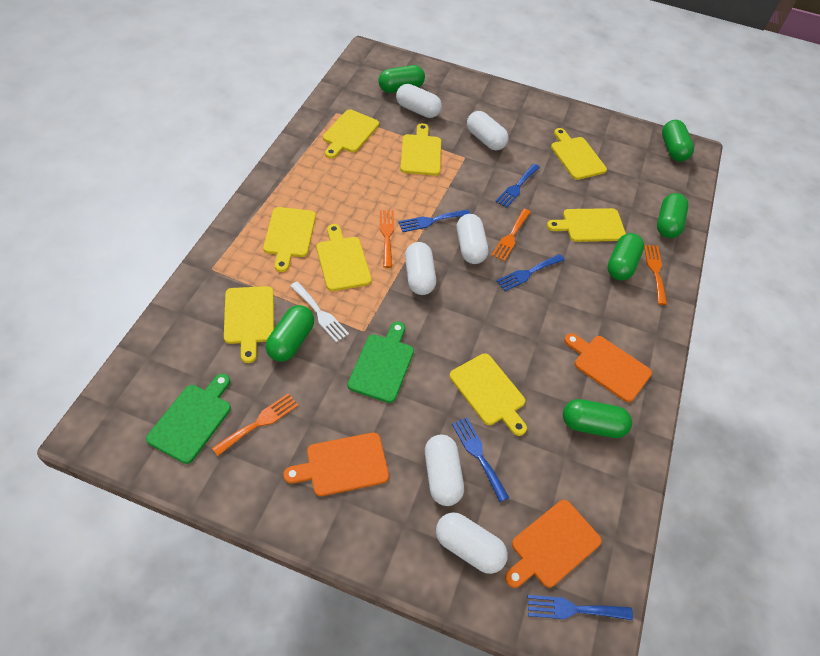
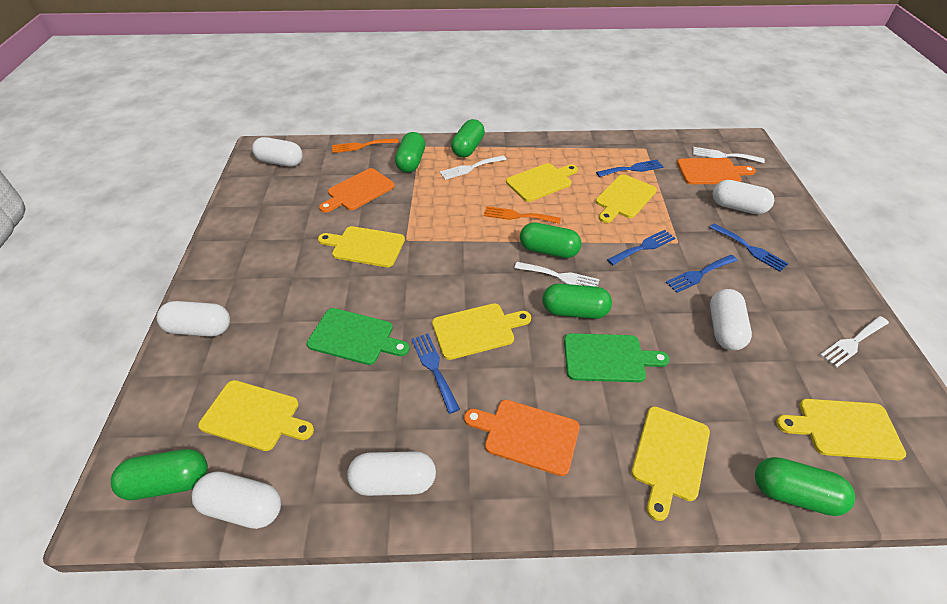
orange fork: 4 -> 2
white fork: 1 -> 4
yellow cutting board: 8 -> 7

